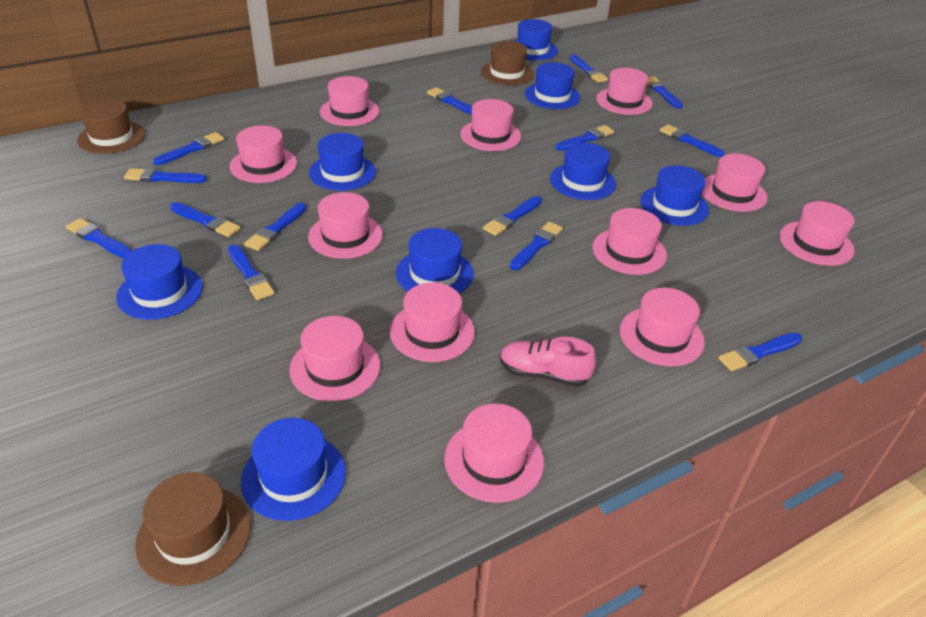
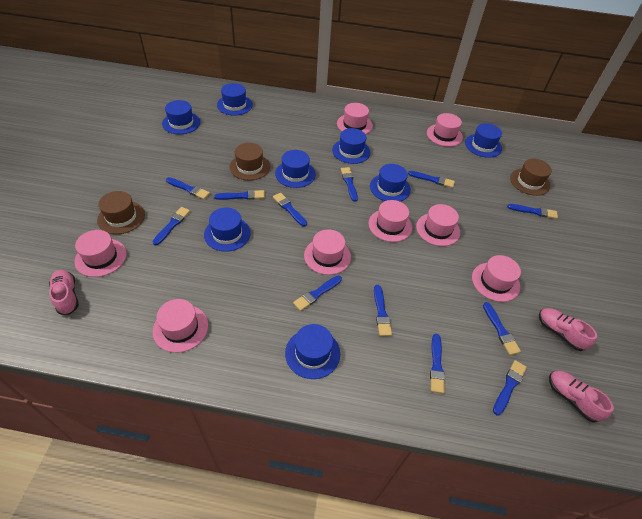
blue brush: 14 -> 12
pink hat: 12 -> 8
pink shoe: 1 -> 3

